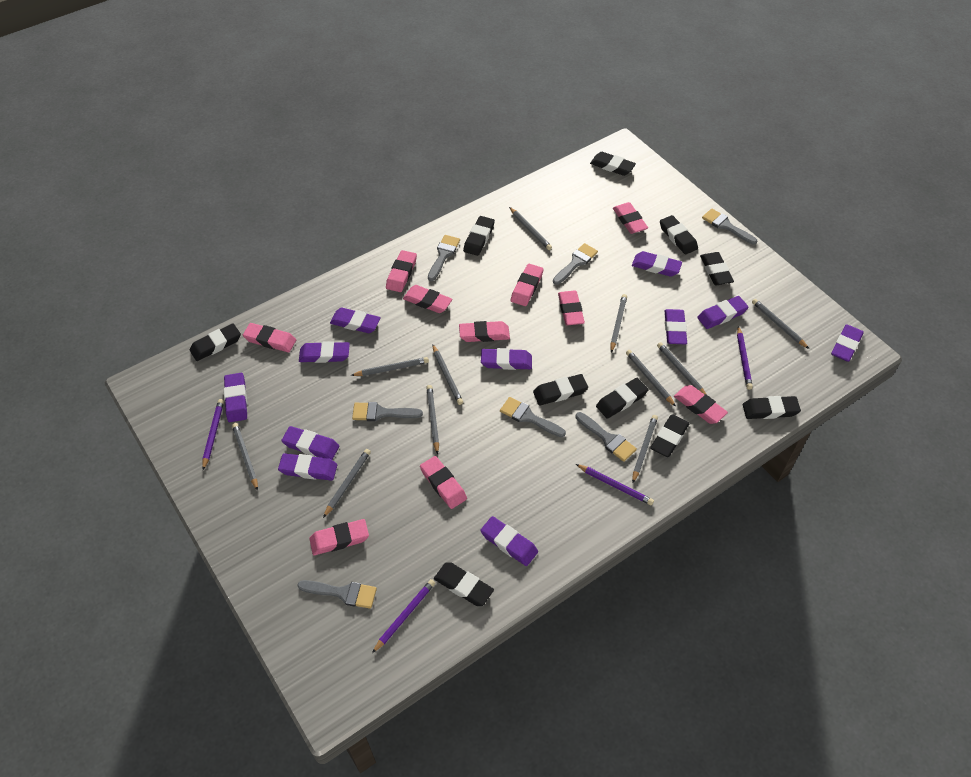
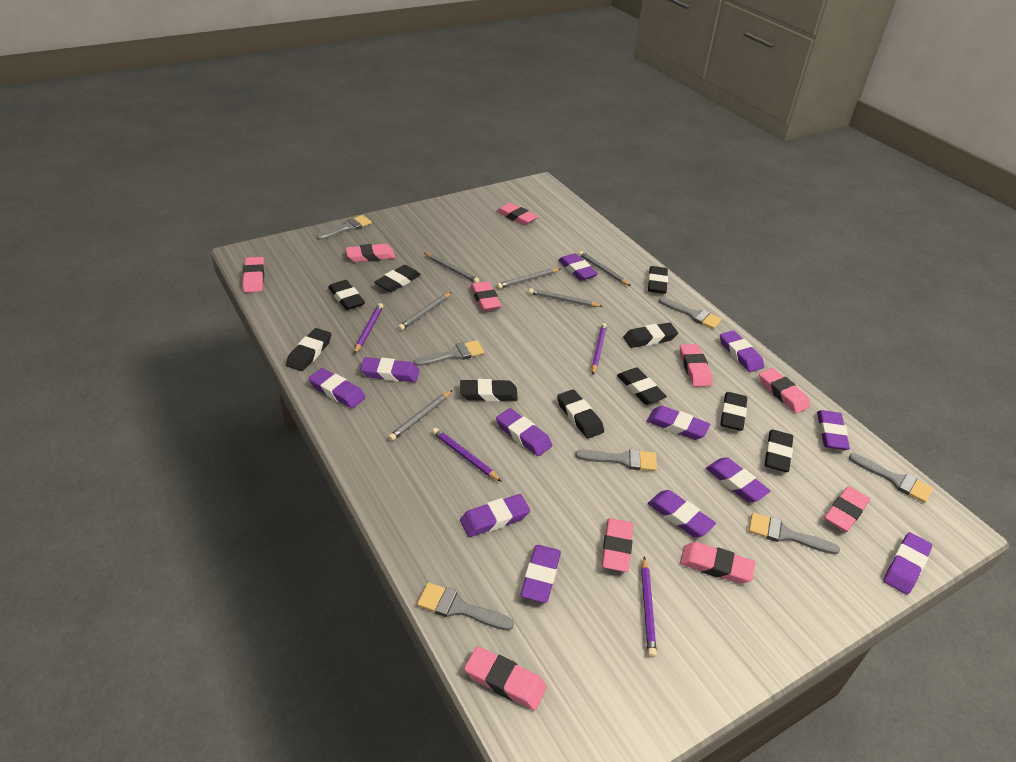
grey pencil: 11 -> 6
purple eraser: 11 -> 12

